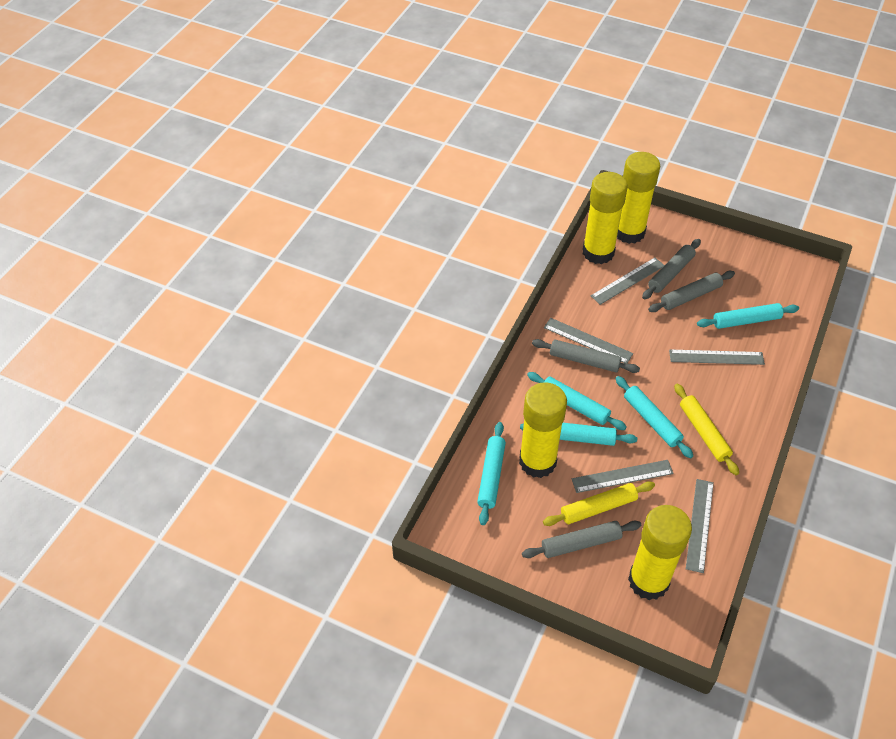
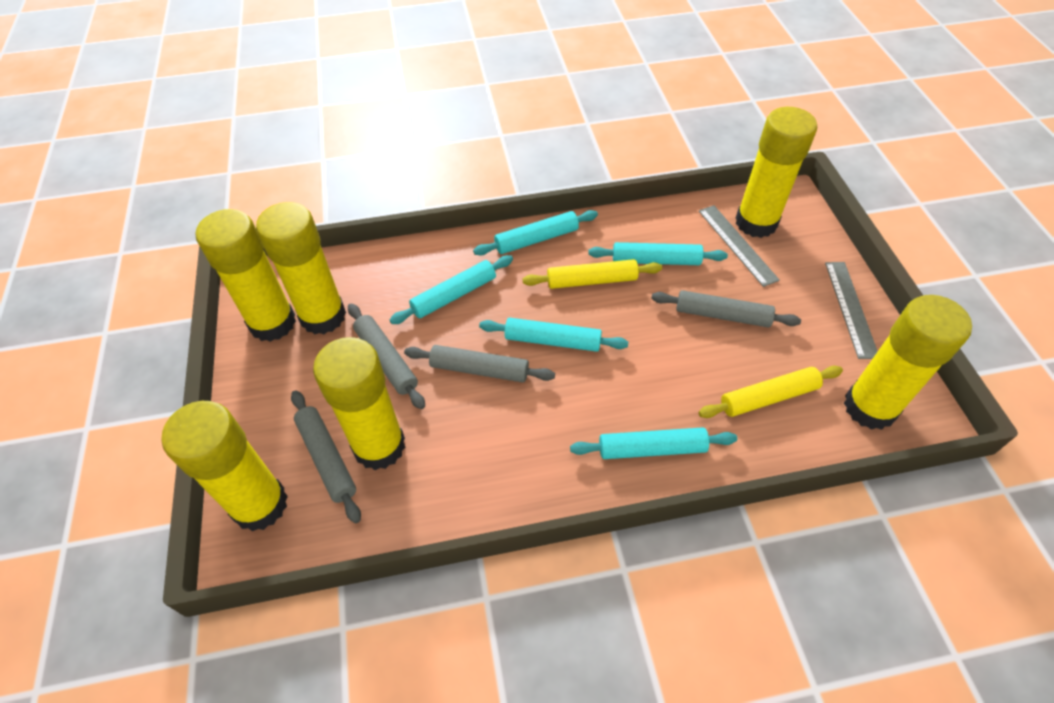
grey ruler: 5 -> 2
yellow glue stick: 4 -> 6

